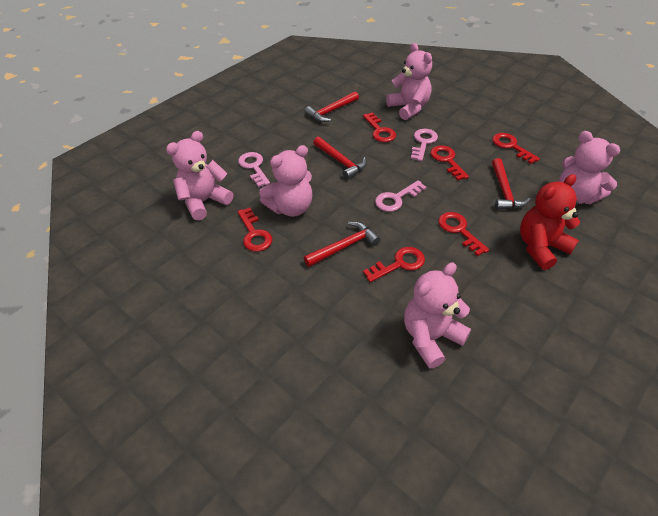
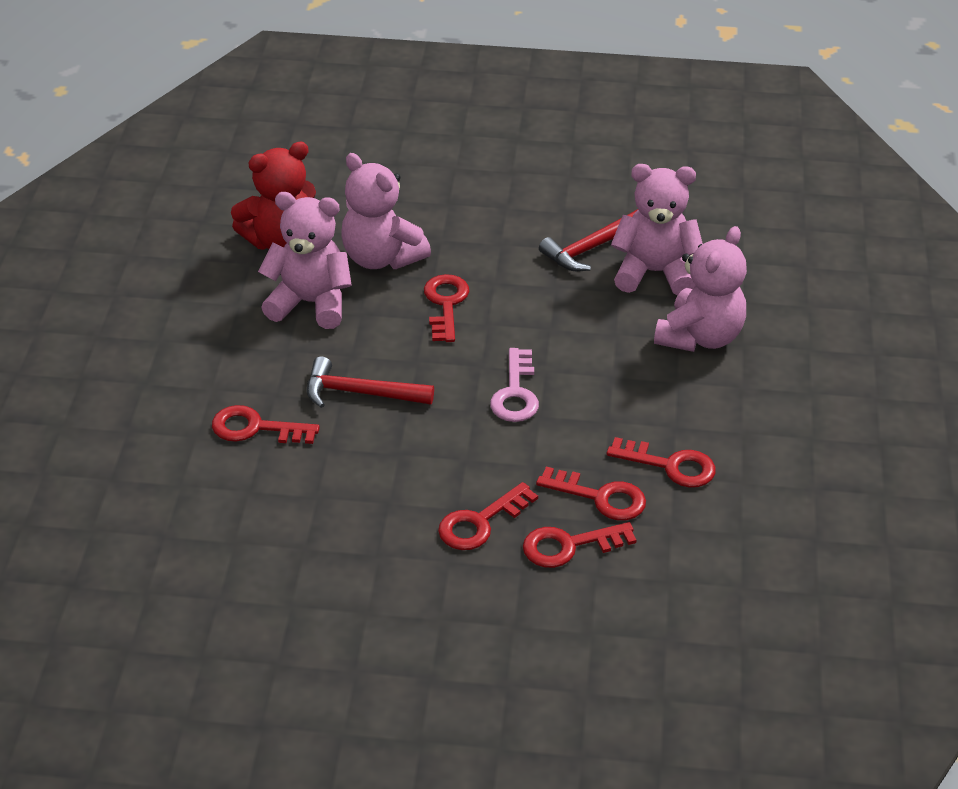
pink key: 3 -> 1
pink teddy bear: 5 -> 4
red hammer: 4 -> 2

